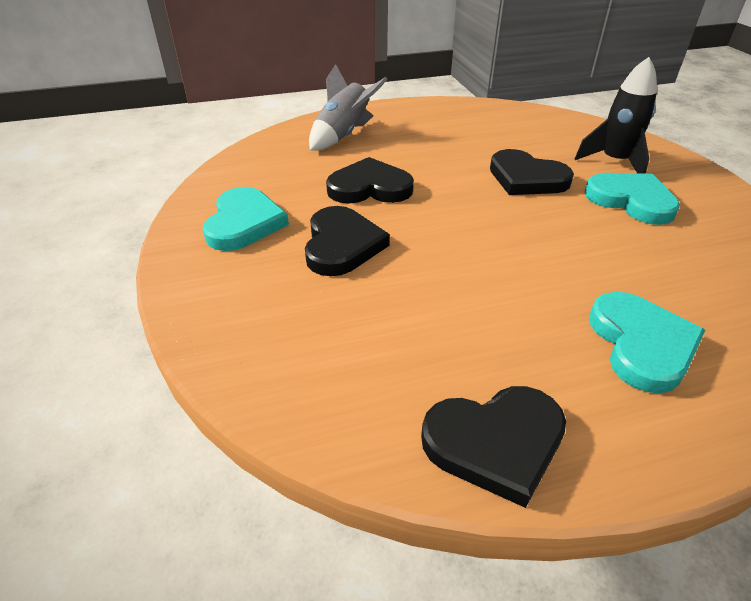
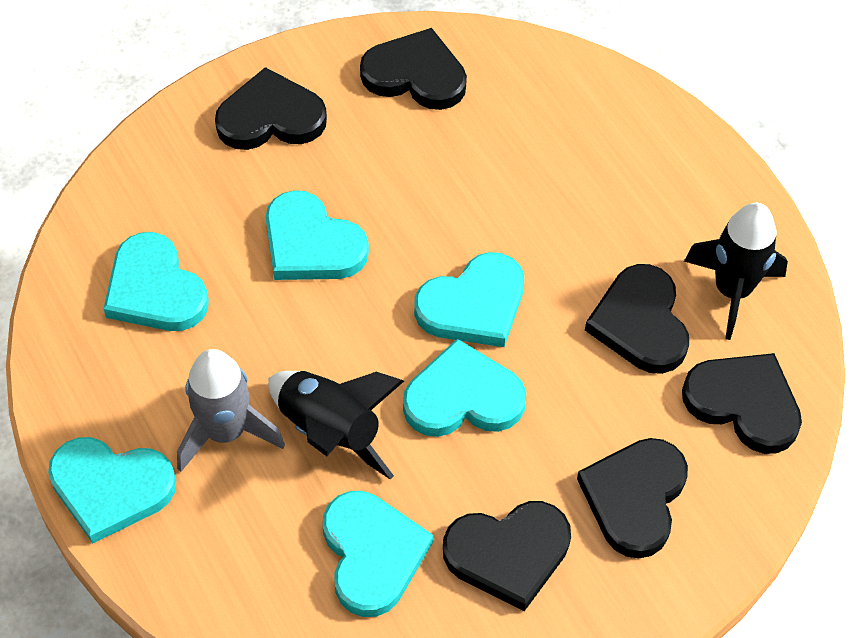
black heart: 4 -> 6
black rocket: 1 -> 2
turquoise heart: 3 -> 6

